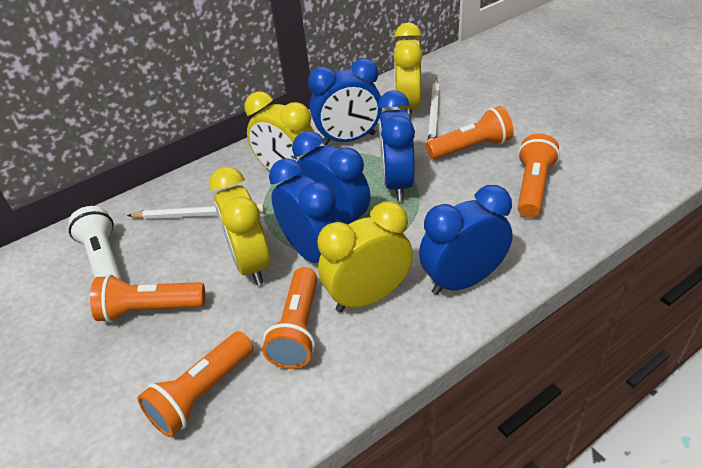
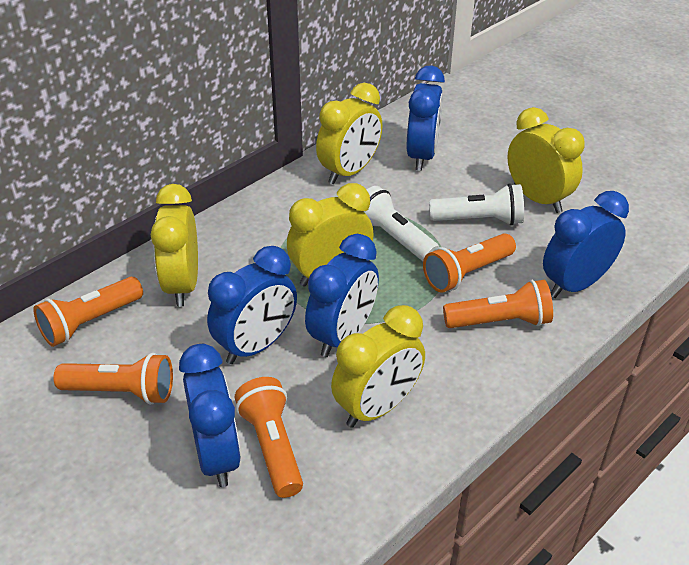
white flashlight: 1 -> 2
white pencil: 2 -> 0
yellow clock: 4 -> 5

